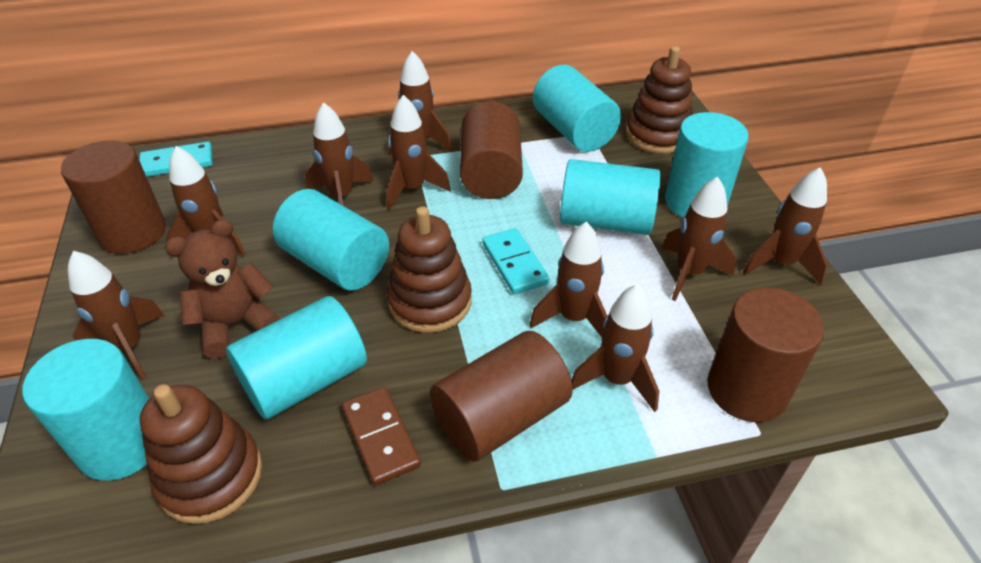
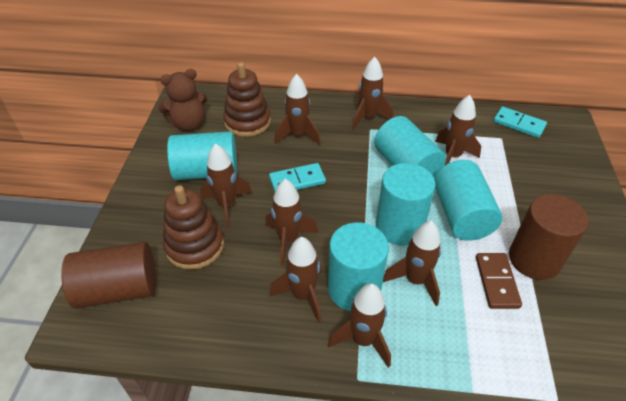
brown cylinder: 4 -> 2
brown rocket: 9 -> 8
brown stacking toy: 3 -> 2
turquoise cylinder: 6 -> 5

